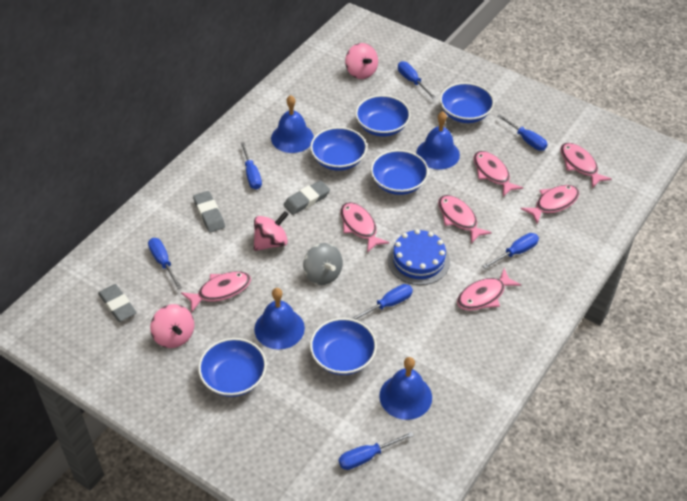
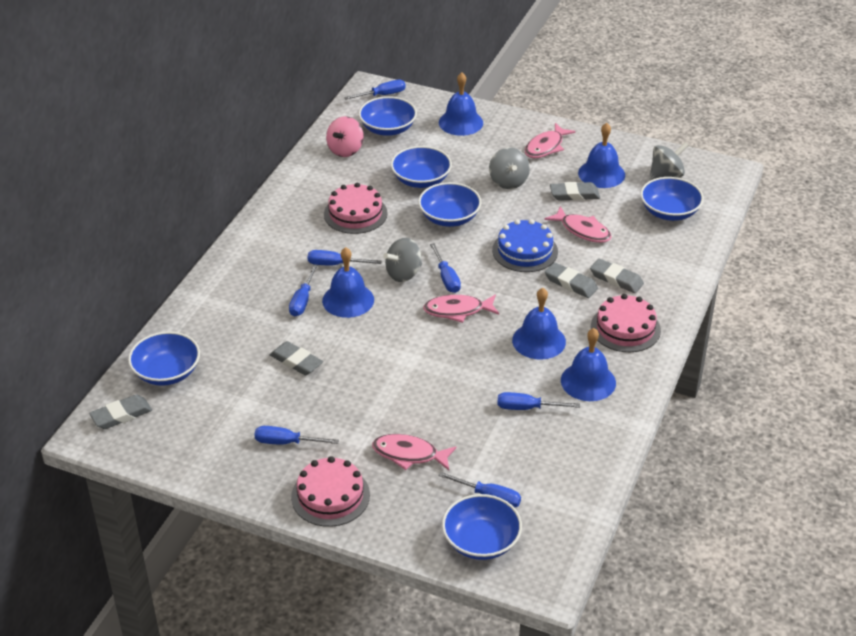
blue bell: 4 -> 5
grey eraser: 3 -> 5
grey spinning top: 1 -> 3
pink cake: 0 -> 3
pink fish: 7 -> 4
pink spinning top: 3 -> 1

